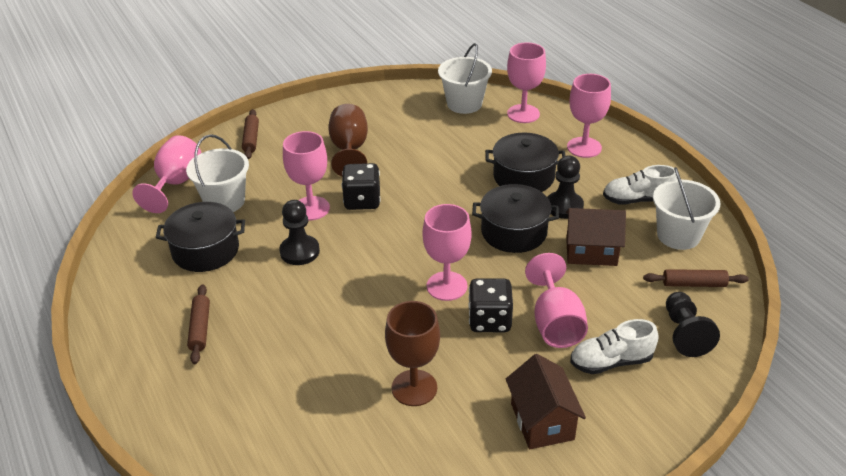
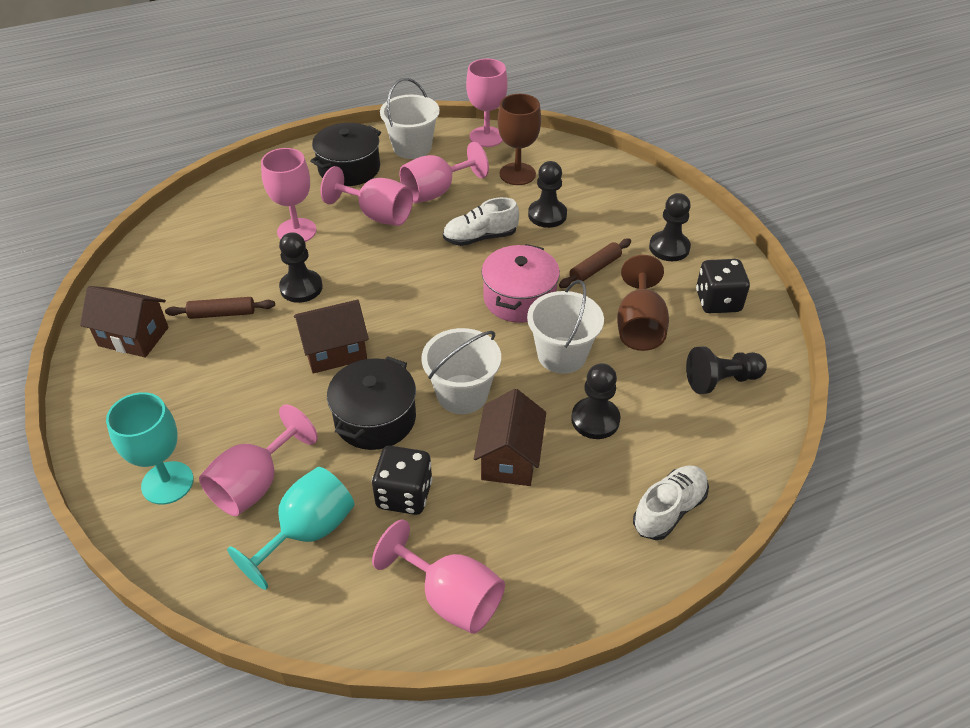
black pawn: 3 -> 5
black pot: 3 -> 2
brown house: 2 -> 3
brown rolling pin: 3 -> 2
pink pot: 0 -> 1
turquoise goblet: 0 -> 2

